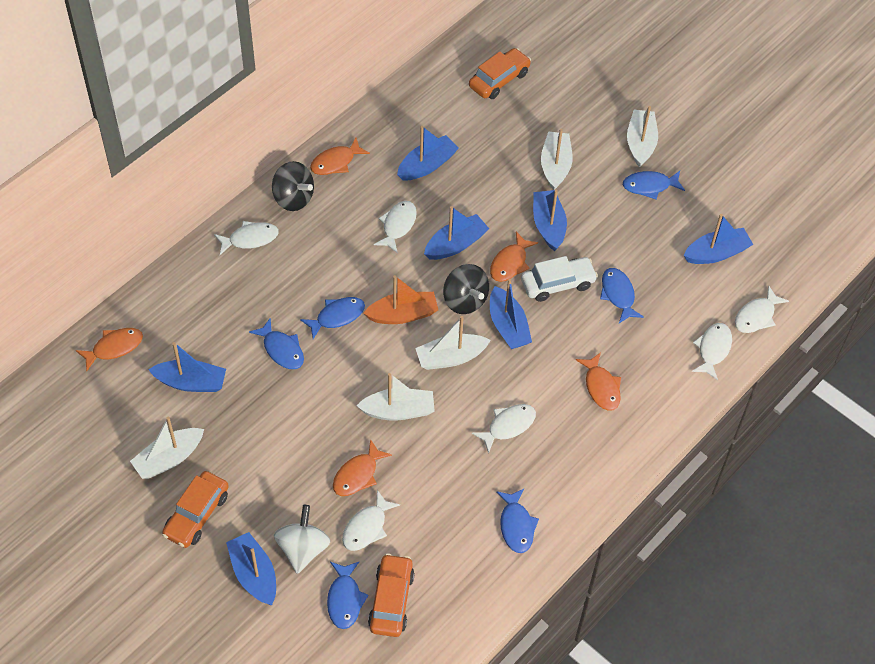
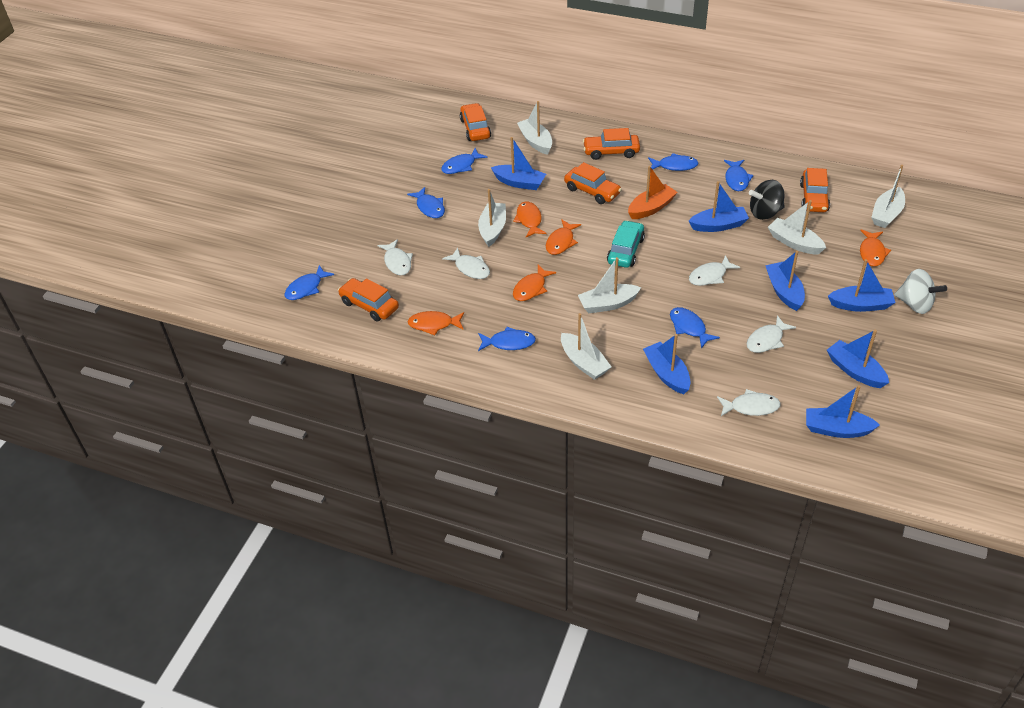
black spinning top: 2 -> 1
blue fish: 6 -> 7
orange car: 3 -> 5
turquoise car: 0 -> 1
white boat: 5 -> 6
white car: 1 -> 0
white fish: 6 -> 5

